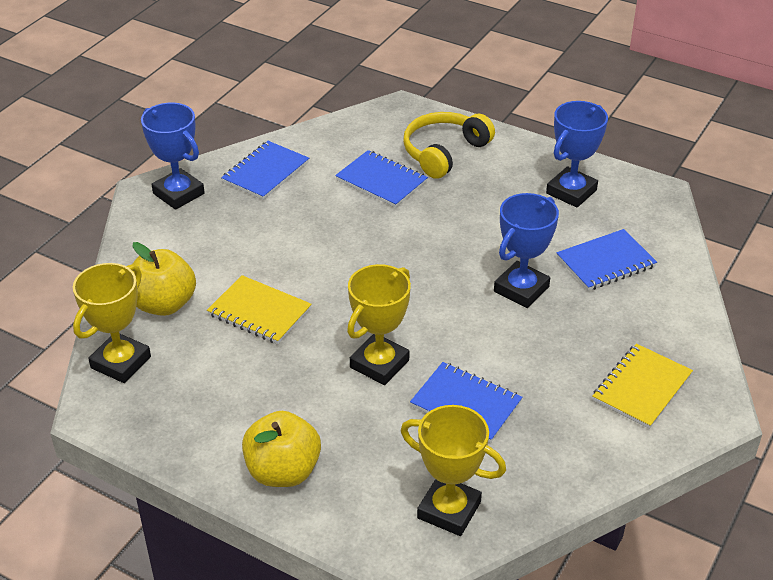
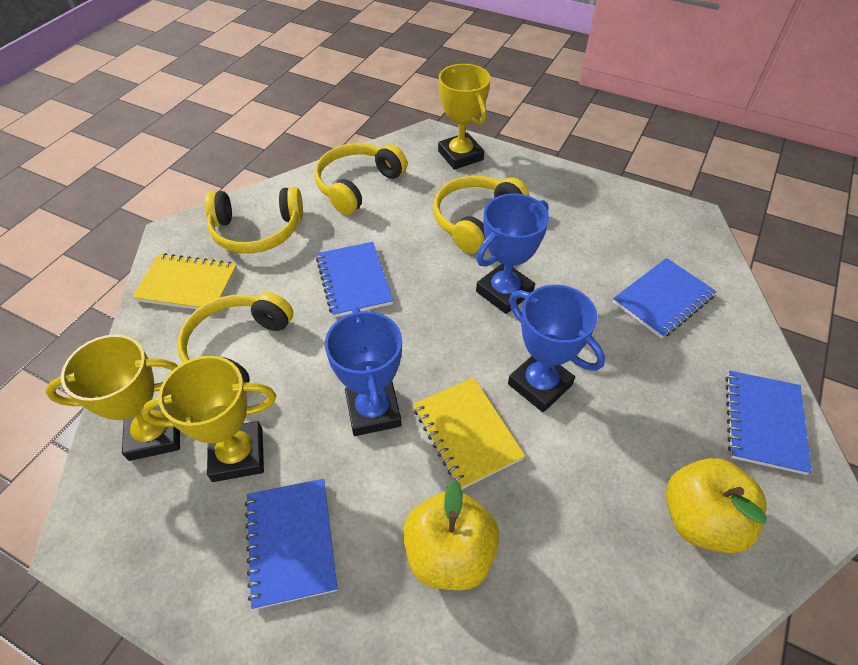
yellow headphones: 1 -> 4

